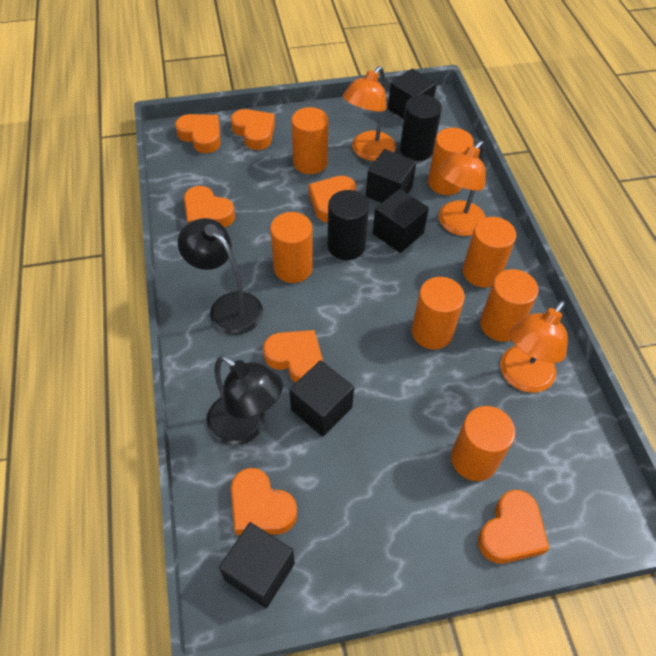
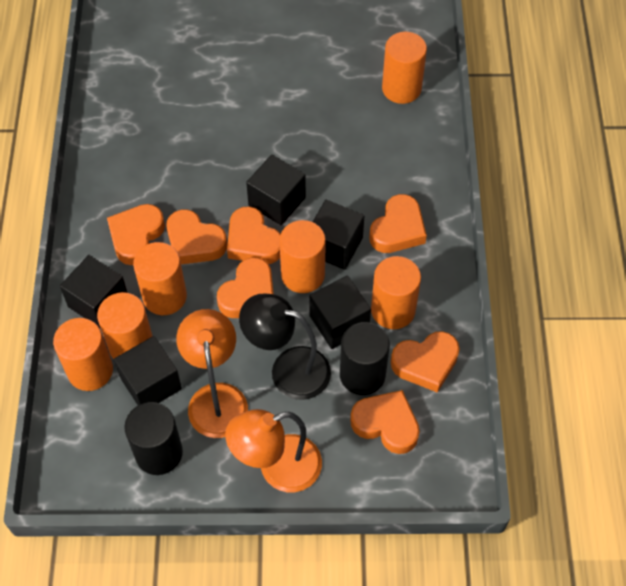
black lamp: 2 -> 1
orange cylinder: 7 -> 6
orange lamp: 3 -> 2

